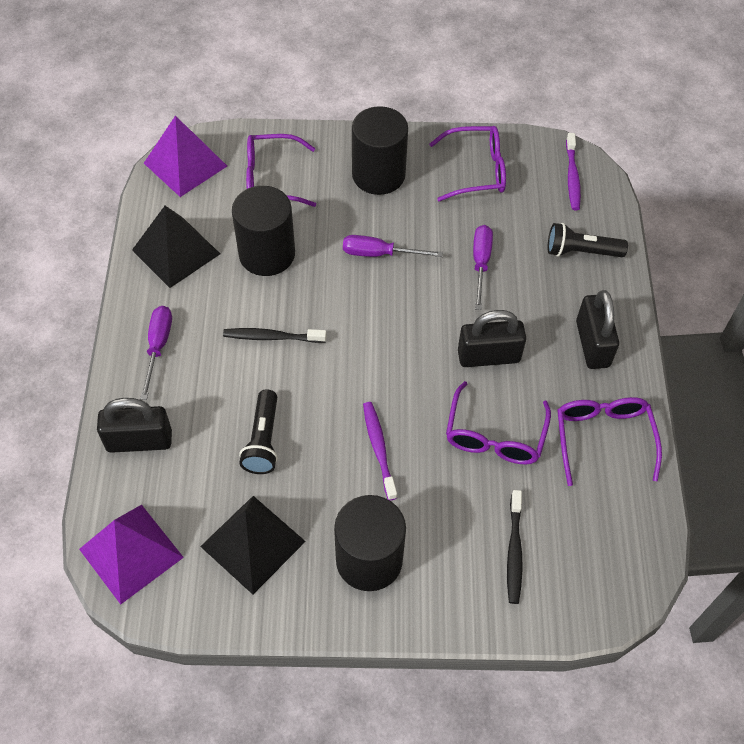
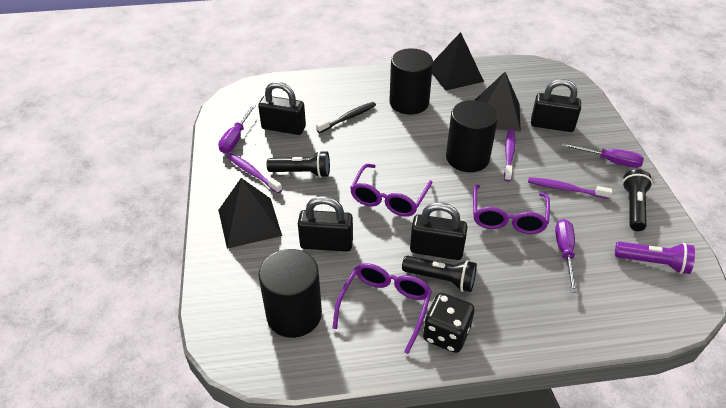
black dice: 0 -> 1
black flashlight: 2 -> 3
black padlock: 3 -> 4
black pyramid: 2 -> 3
black toothbrush: 2 -> 1
purple flashlight: 0 -> 1
purple glasses: 4 -> 3
purple pyramid: 2 -> 0
purple toothbrush: 2 -> 3

